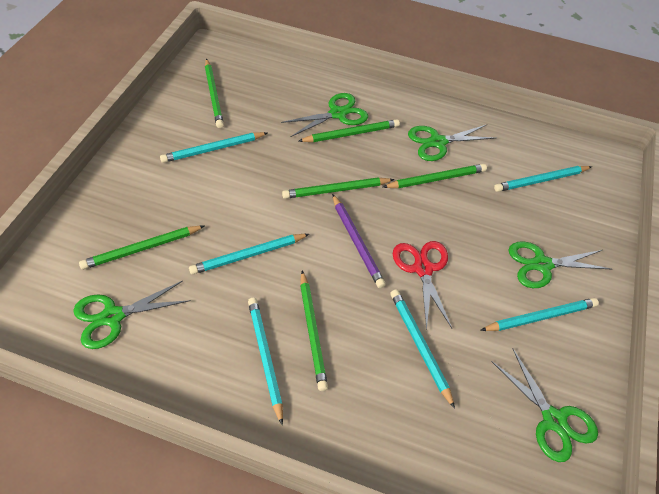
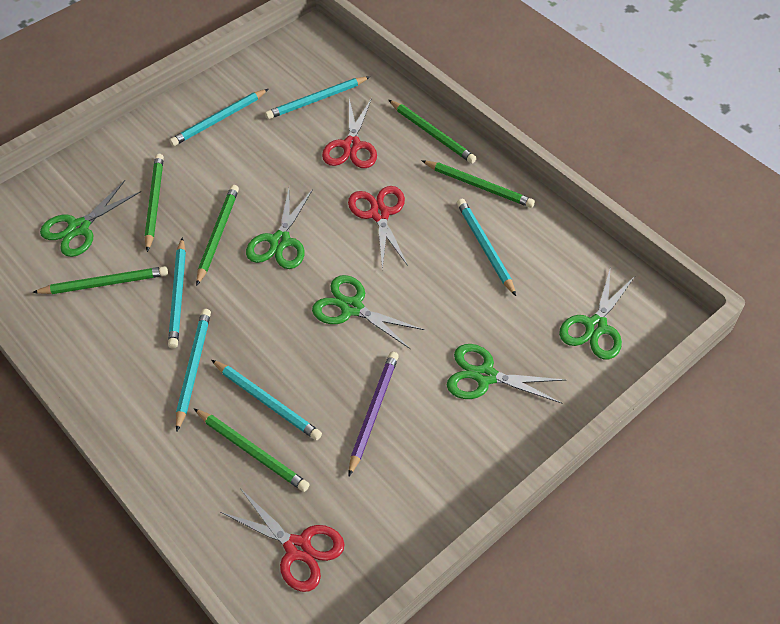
red scissors: 1 -> 3

